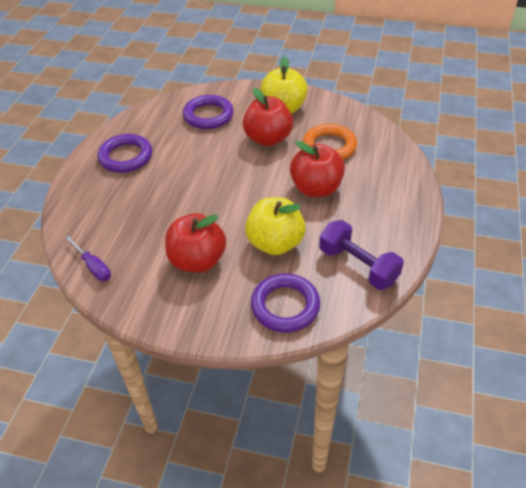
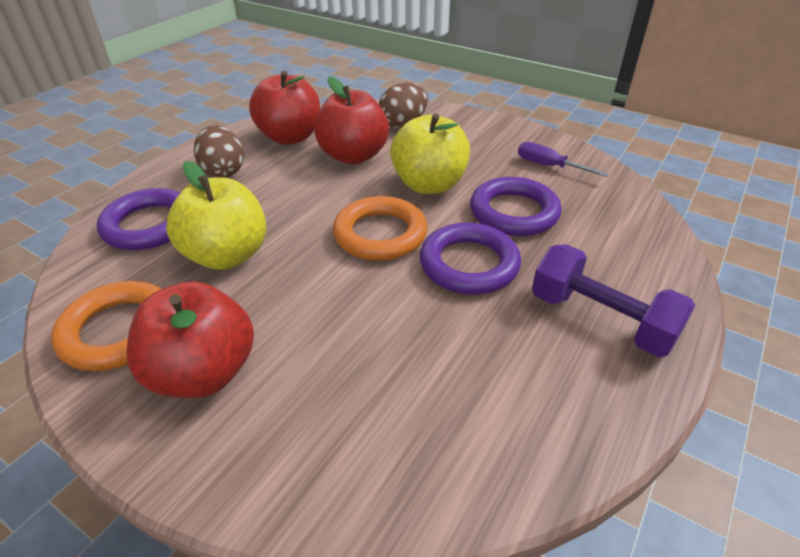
brown egg: 0 -> 2
orange ring: 1 -> 2

